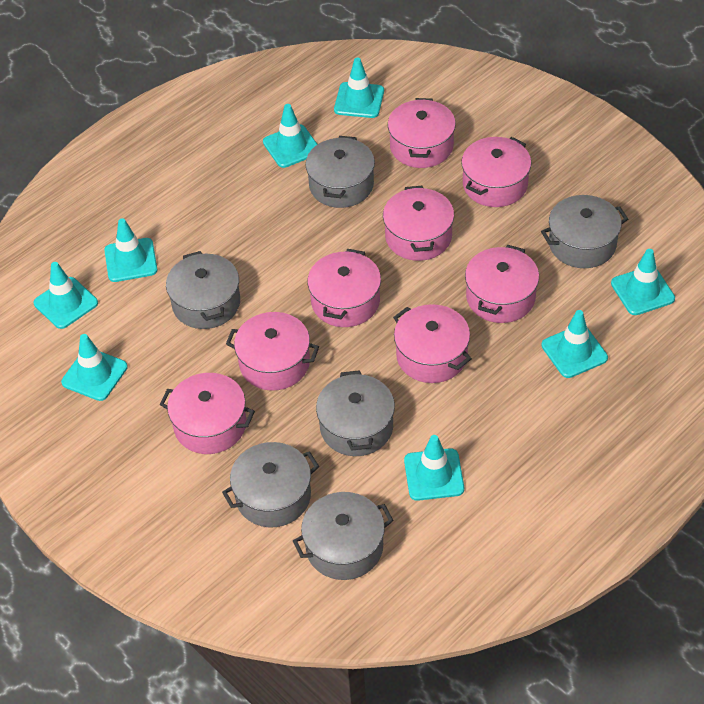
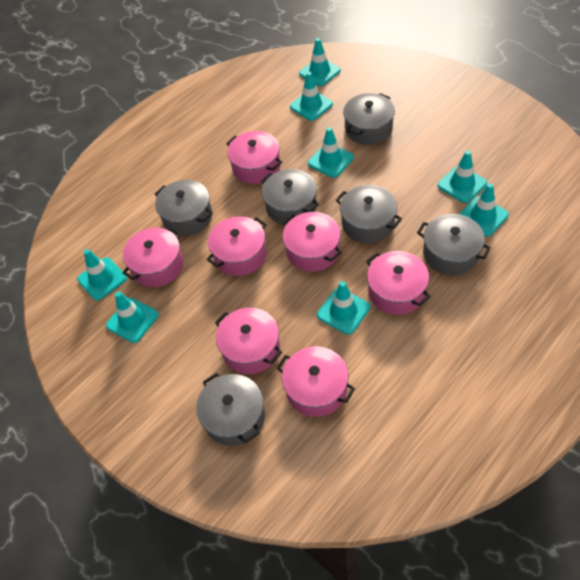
pink pot: 8 -> 7

